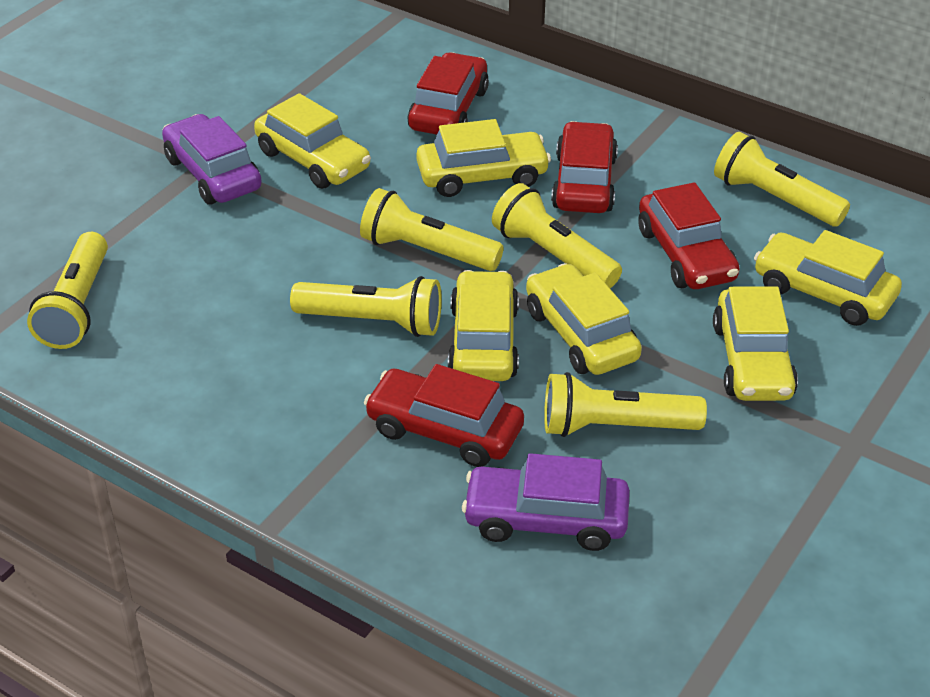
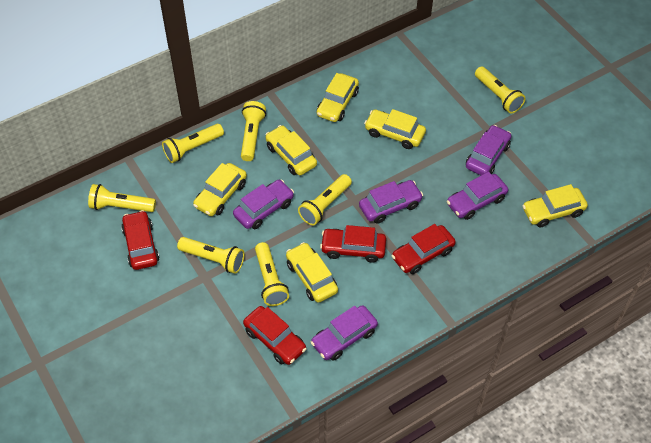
purple car: 2 -> 5
yellow flashlight: 6 -> 7

